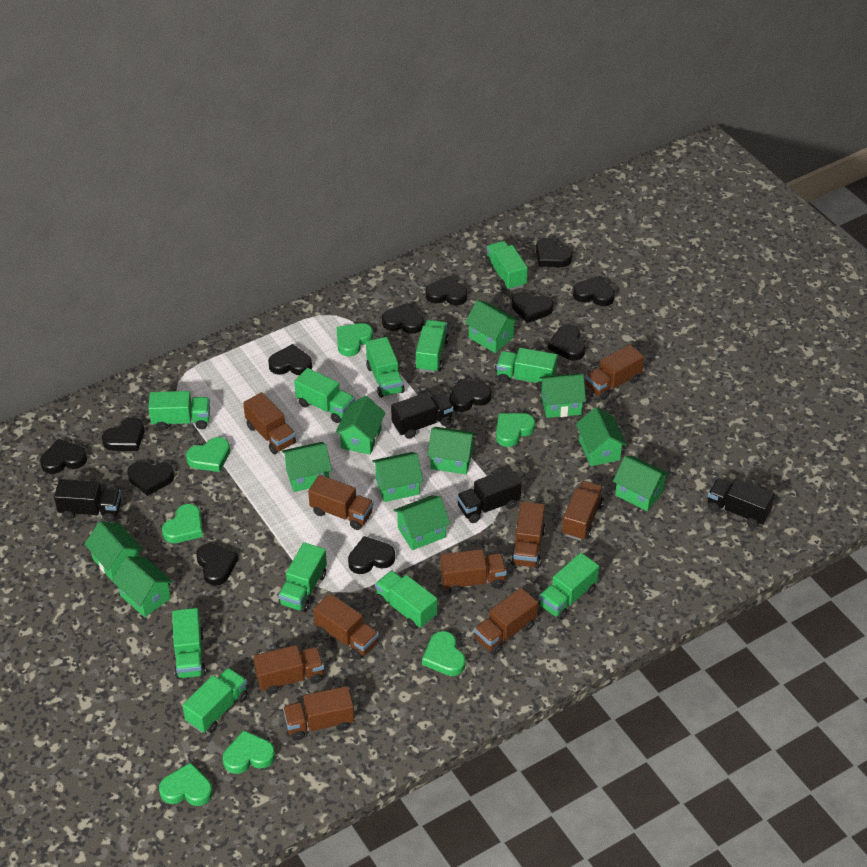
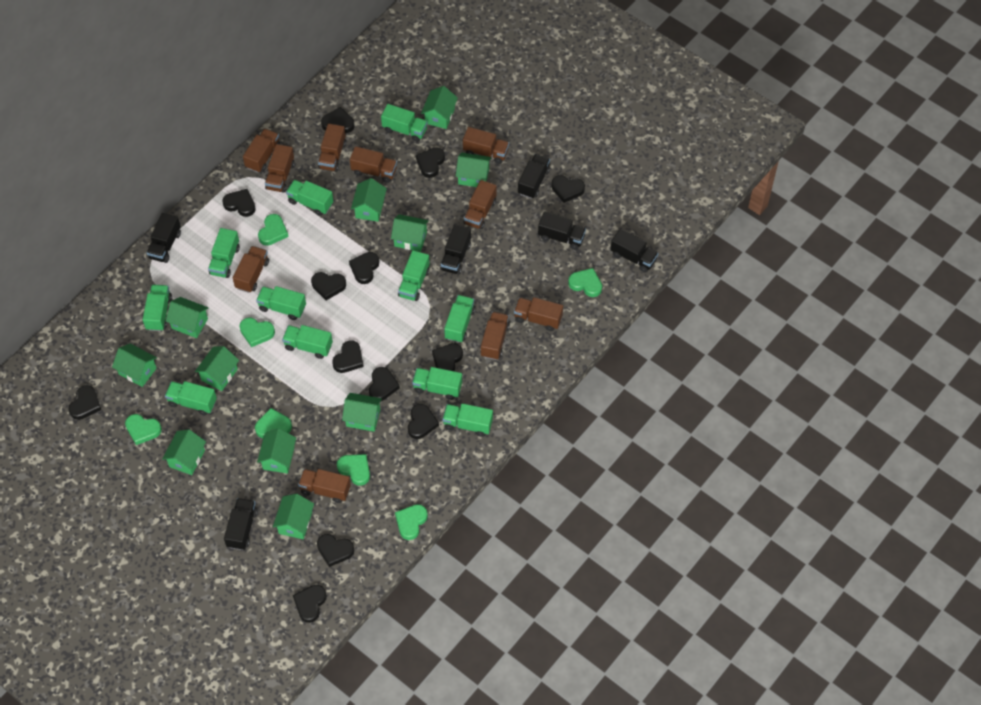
black truck: 4 -> 6

